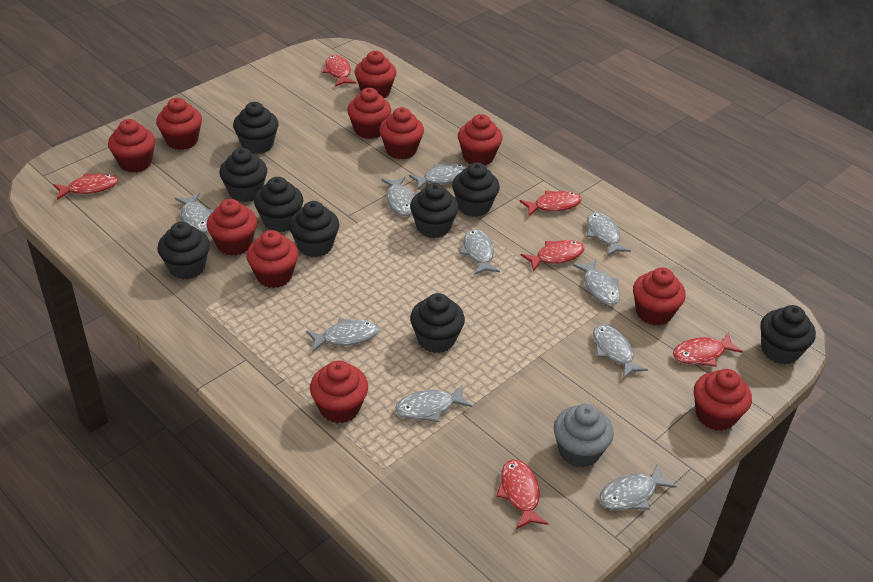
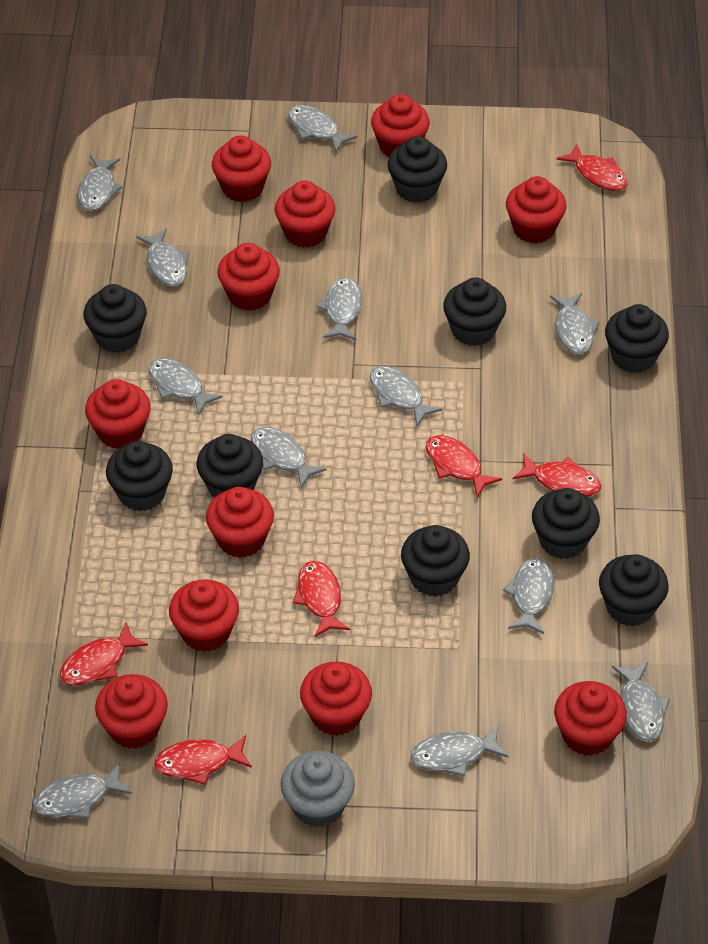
grey fish: 10 -> 12

